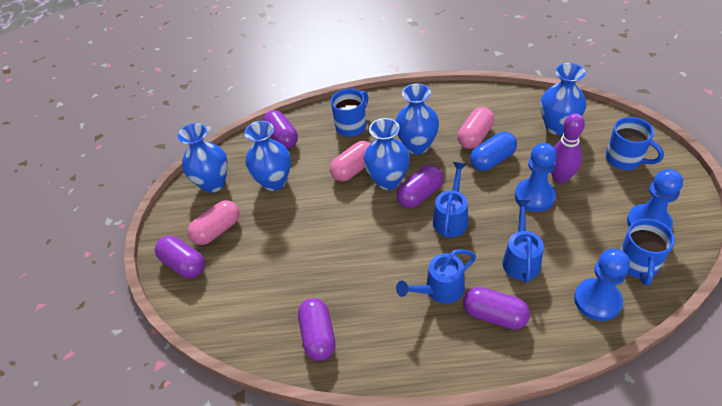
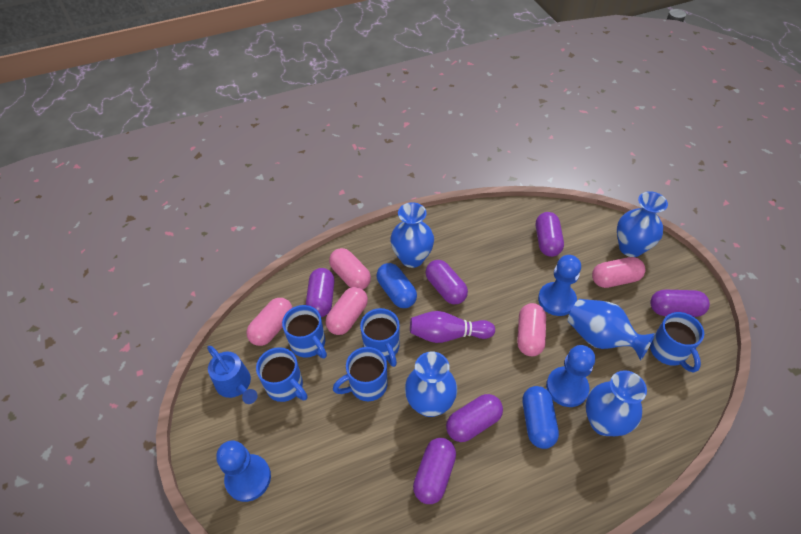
blue capsule: 1 -> 2
blue mug: 3 -> 5
blue watering can: 3 -> 1
pink capsule: 3 -> 5
purple capsule: 5 -> 6

